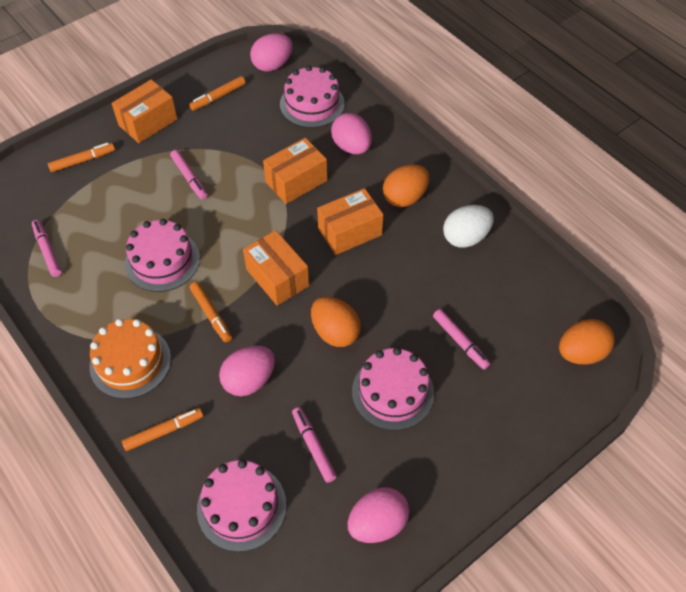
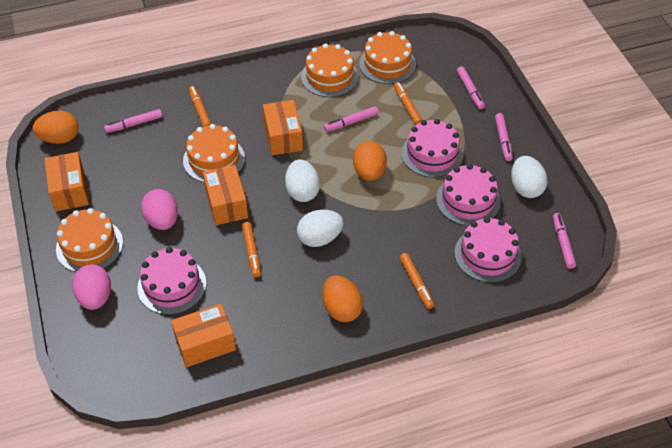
orange cake: 1 -> 4
pink egg: 4 -> 2
pink marker: 4 -> 5
white egg: 1 -> 3

